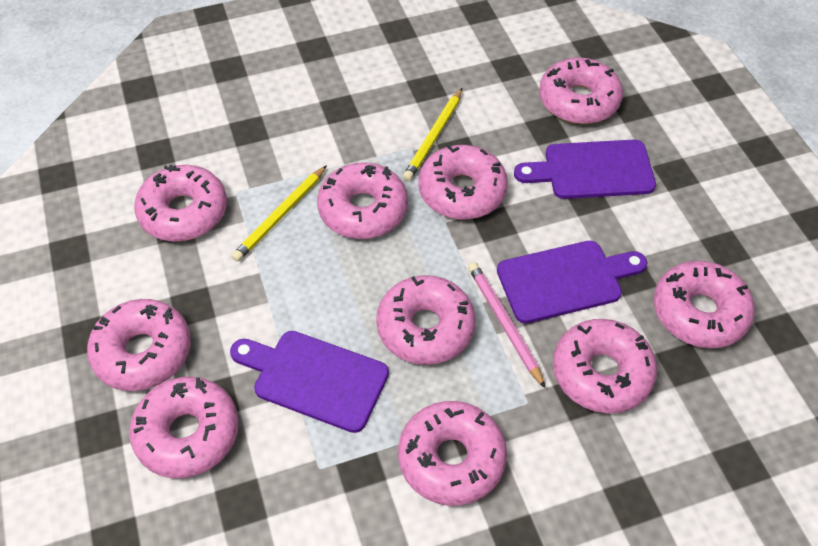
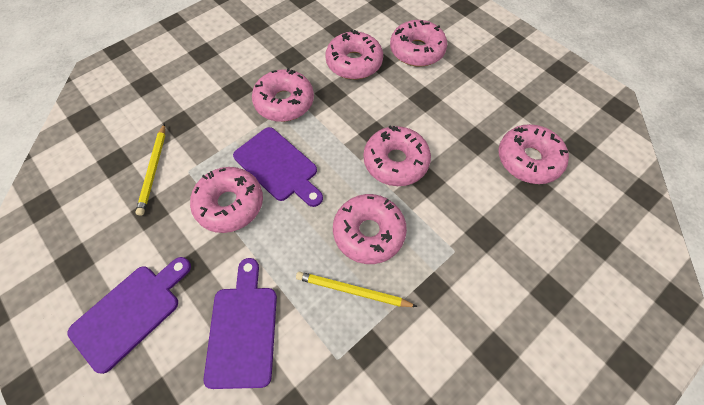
pink donut: 10 -> 7
pink pencil: 1 -> 0

